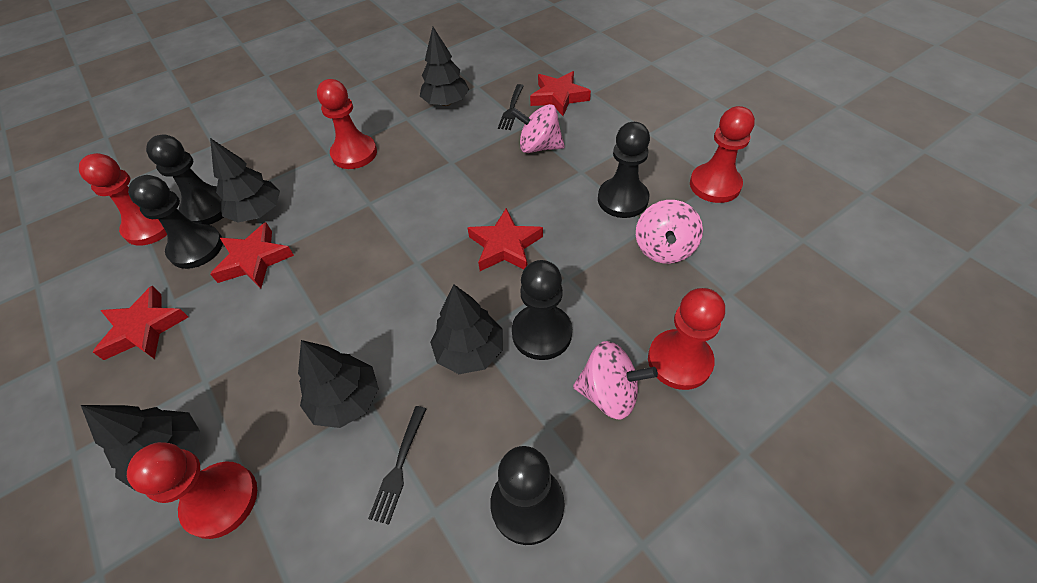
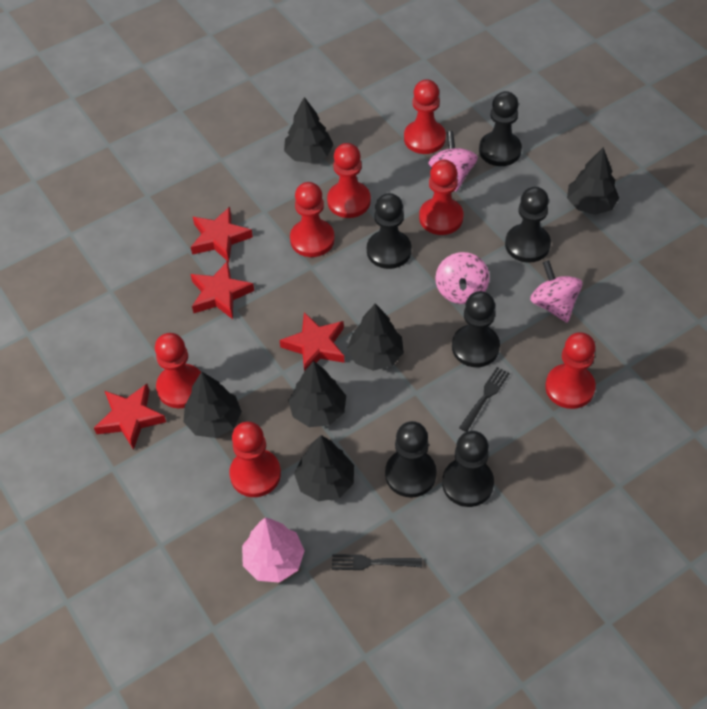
black pawn: 5 -> 6
black tree: 5 -> 6
pink tree: 0 -> 1
red pawn: 5 -> 7

